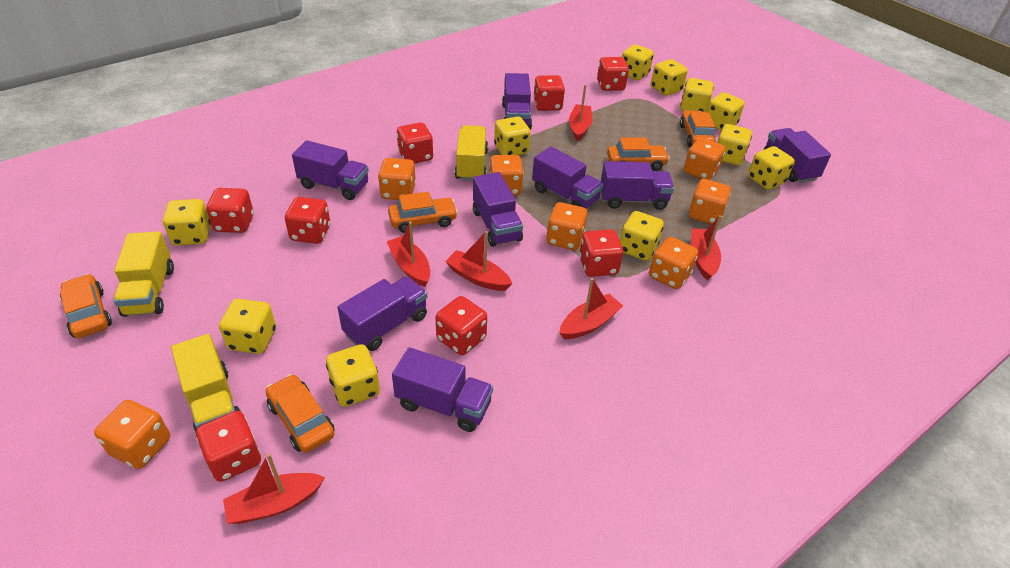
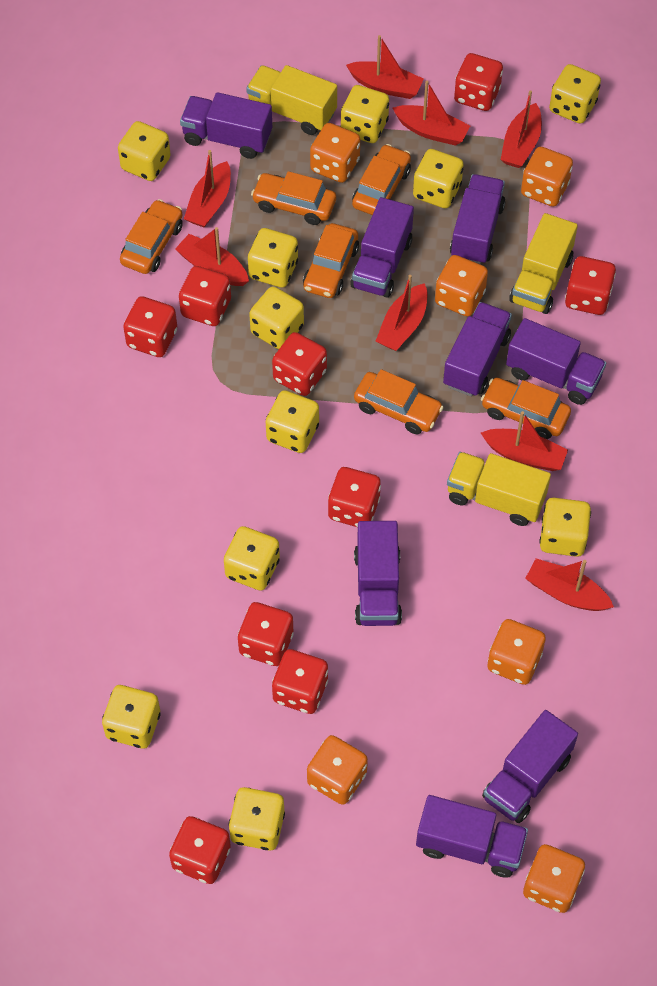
orange car: 5 -> 6
orange dice: 7 -> 6
red boat: 6 -> 8
red dice: 8 -> 9

